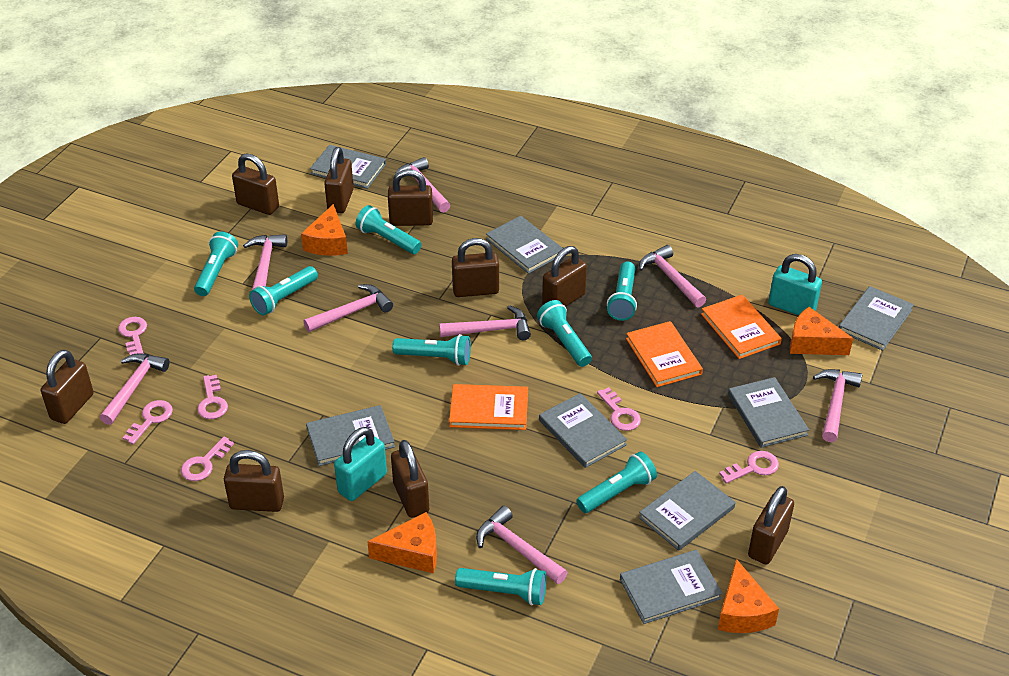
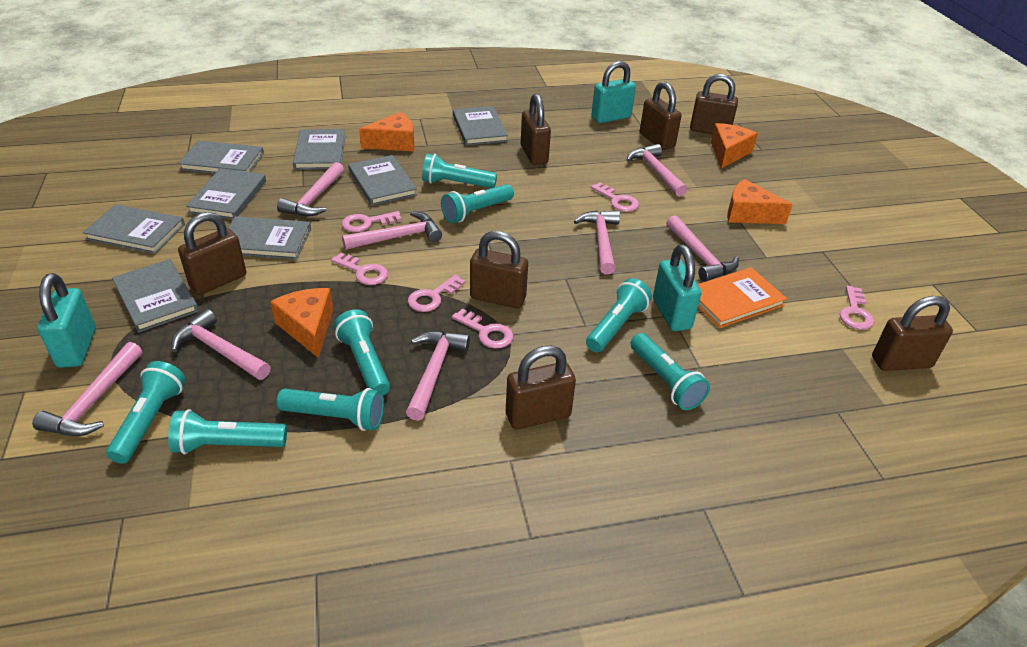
brown padlock: 9 -> 7
orange book: 3 -> 1
turquoise padlock: 2 -> 3

